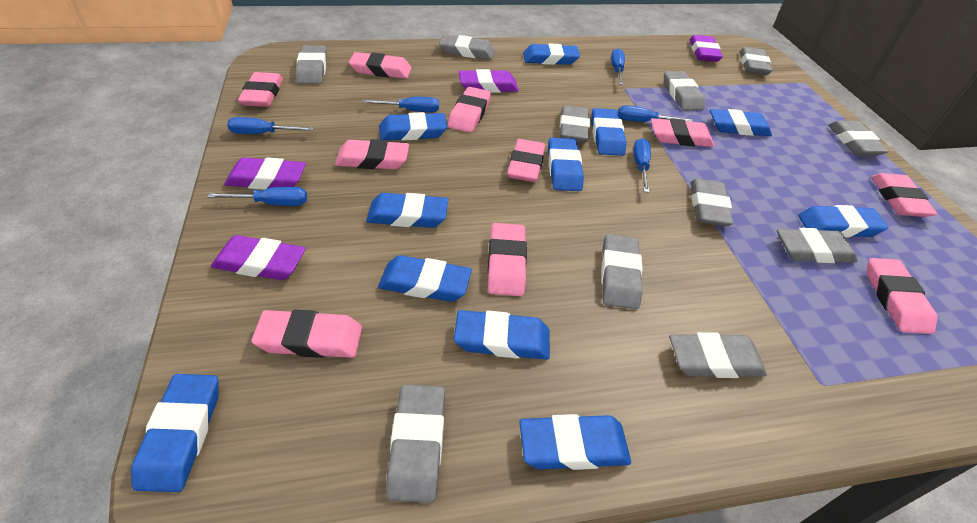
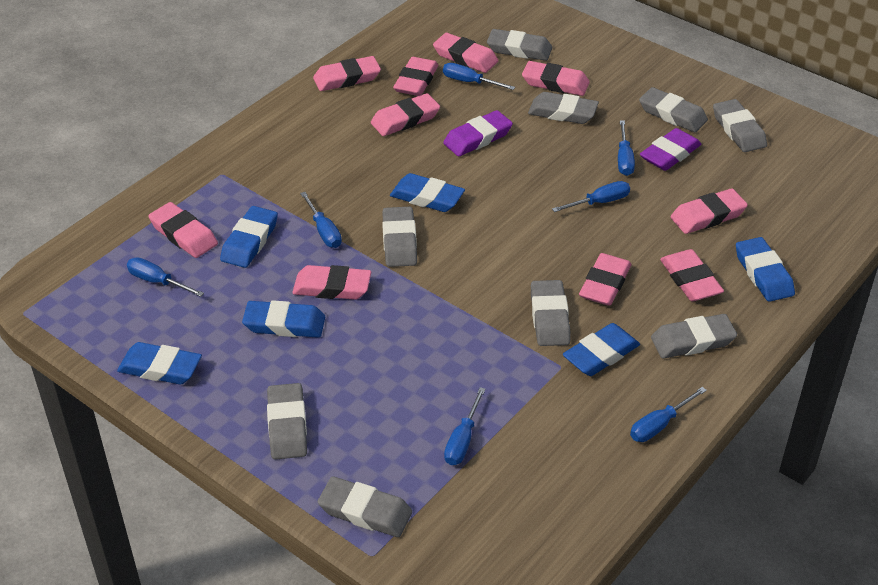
blue eraser: 11 -> 6
blue screwdriver: 6 -> 7
grey eraser: 11 -> 9
purple eraser: 4 -> 2

